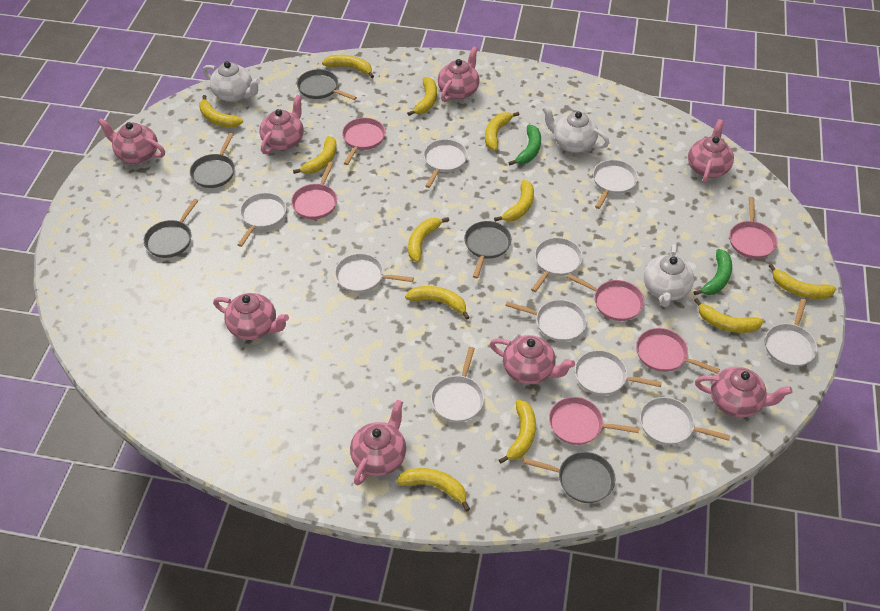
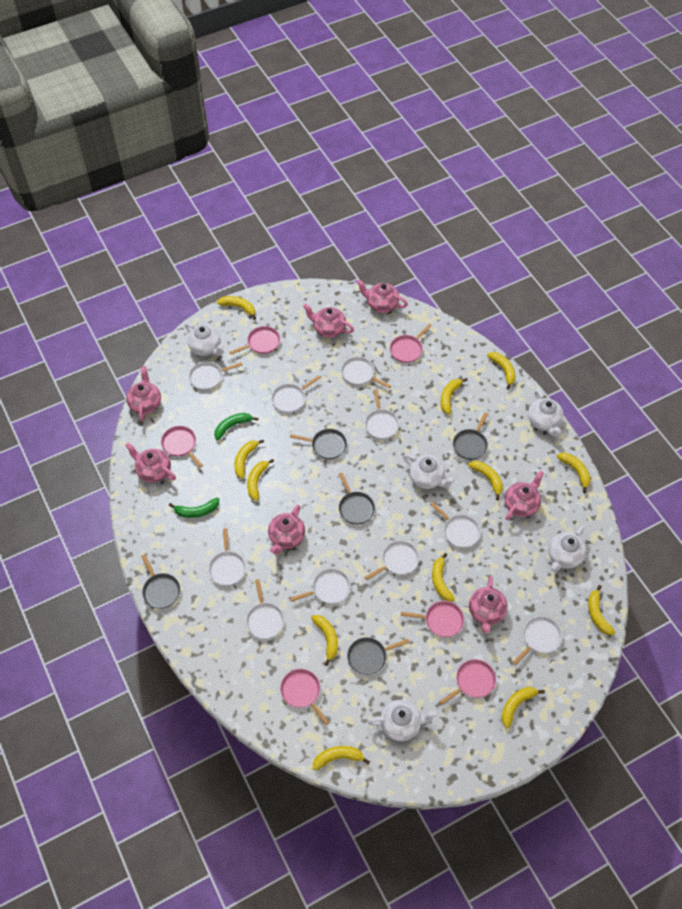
pink teapot: 8 -> 7
white teapot: 3 -> 5

